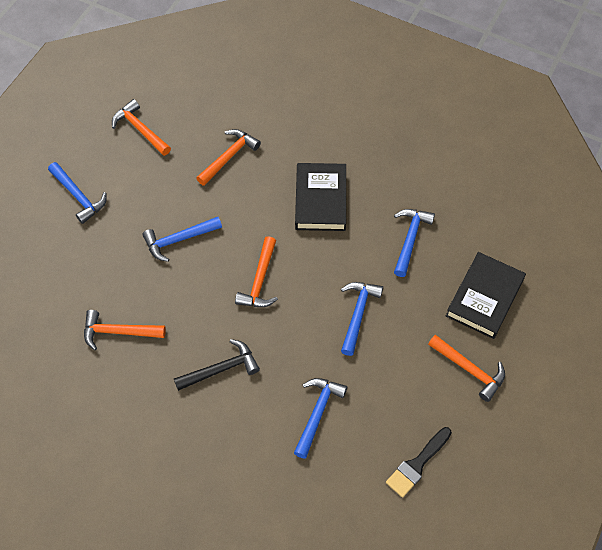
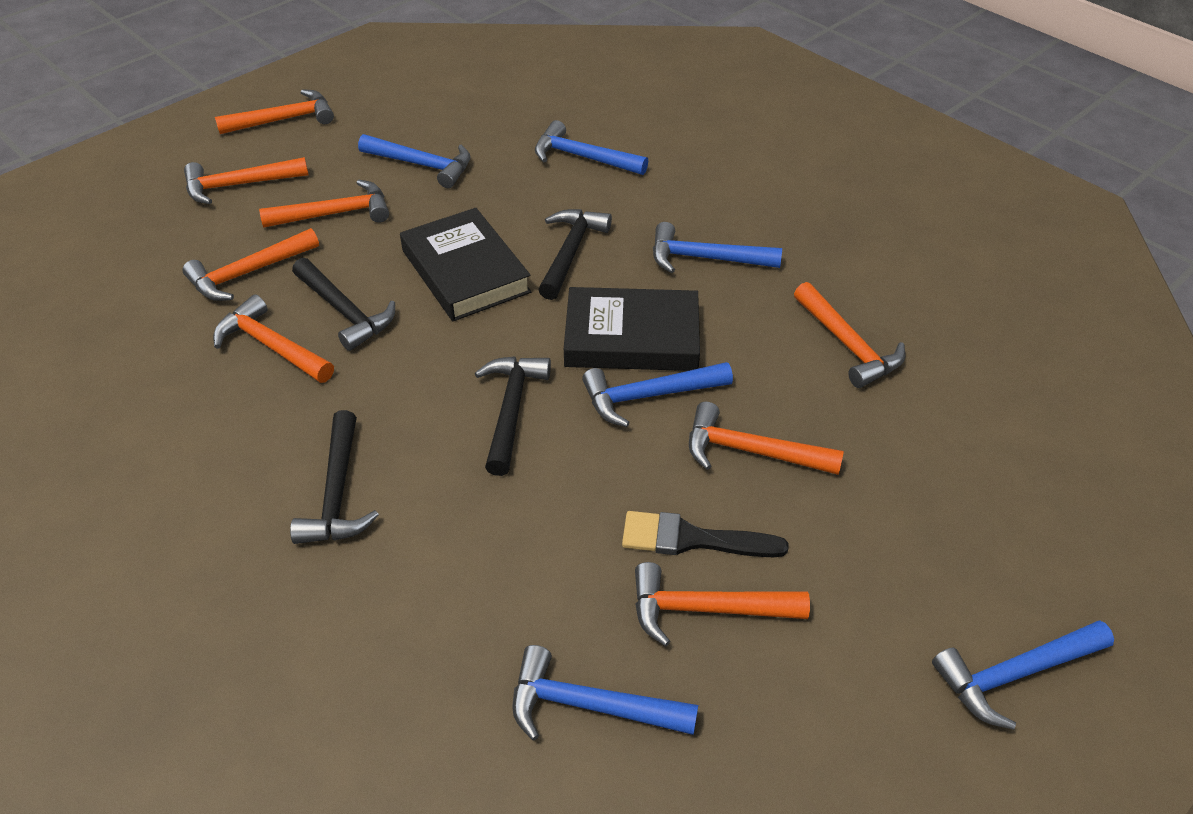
black hammer: 1 -> 4
blue hammer: 5 -> 6
orange hammer: 5 -> 8

